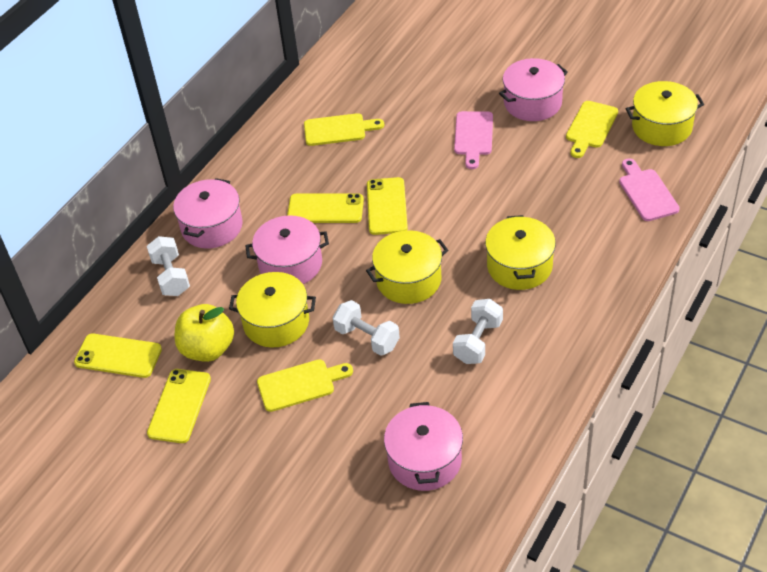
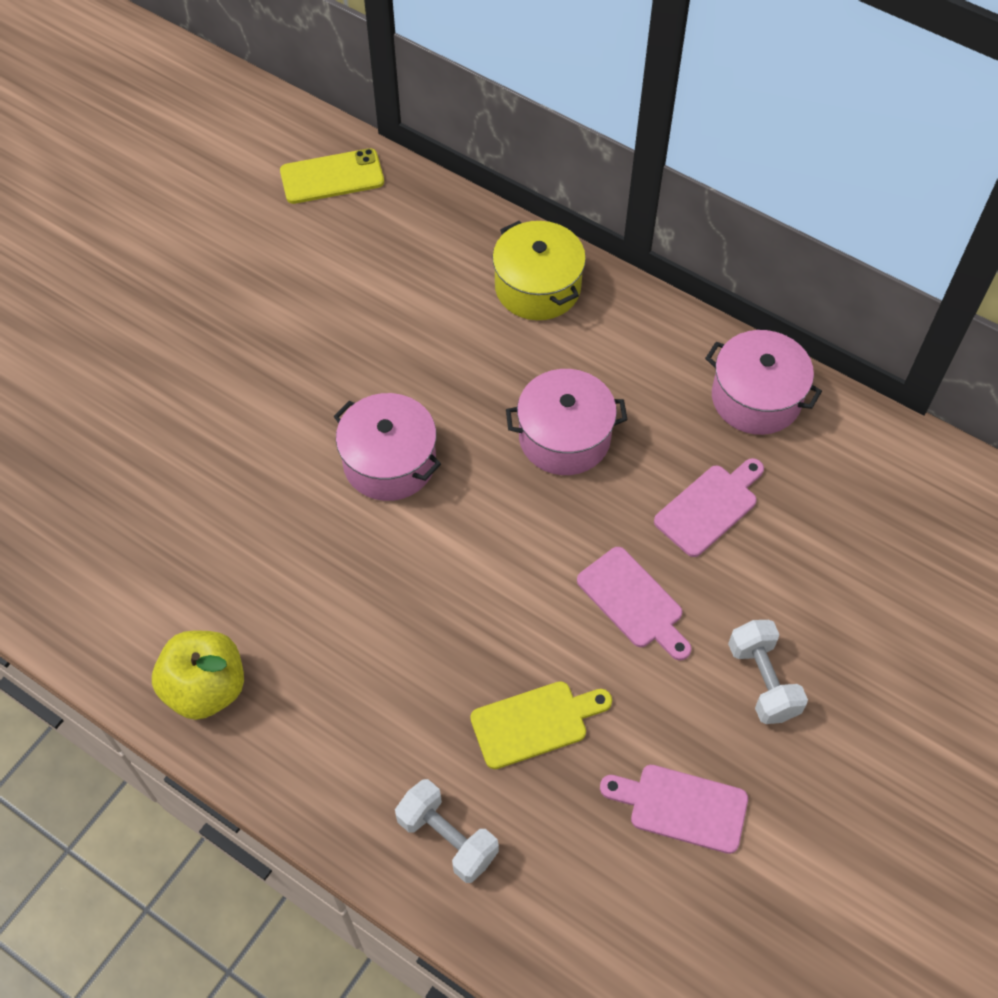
pink cutting board: 2 -> 3
pink pot: 4 -> 3
white dumbbell: 3 -> 2
yellow cutting board: 3 -> 1
yellow phone: 4 -> 1
yellow pot: 4 -> 1

